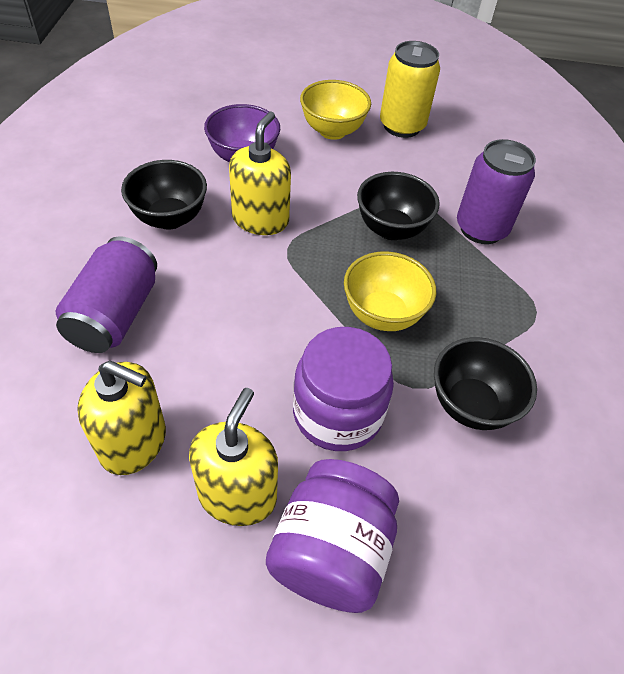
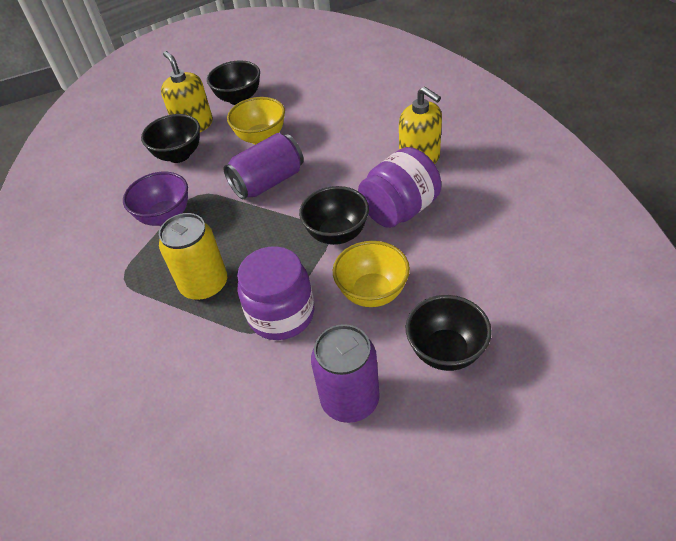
black bowl: 3 -> 4
yellow soap dispenser: 3 -> 2

